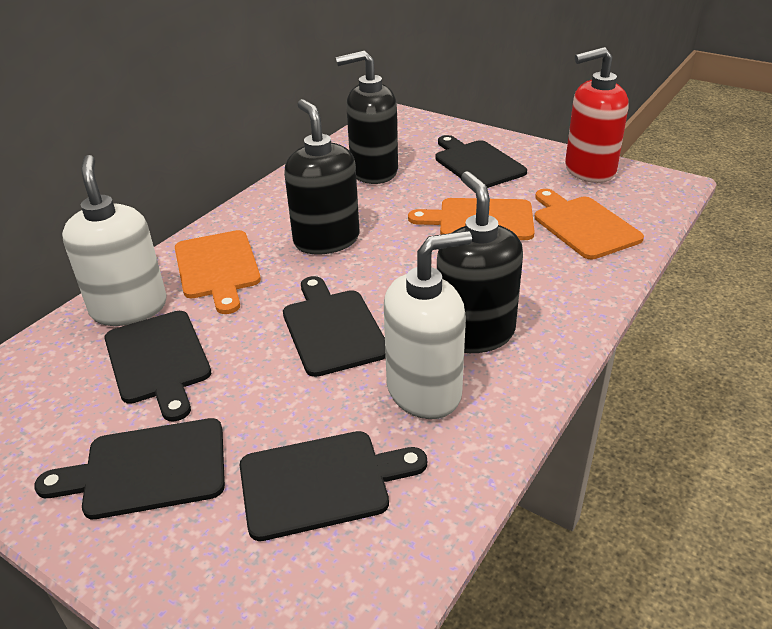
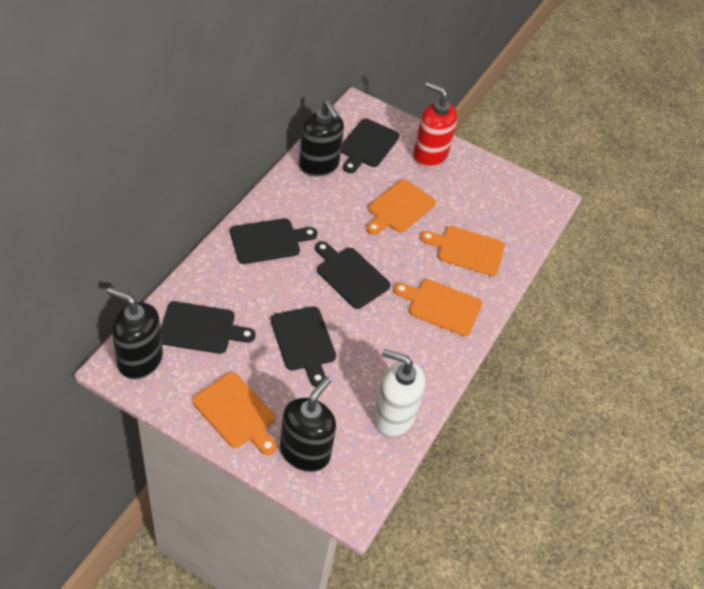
orange cutting board: 3 -> 4
white soap dispenser: 2 -> 1

